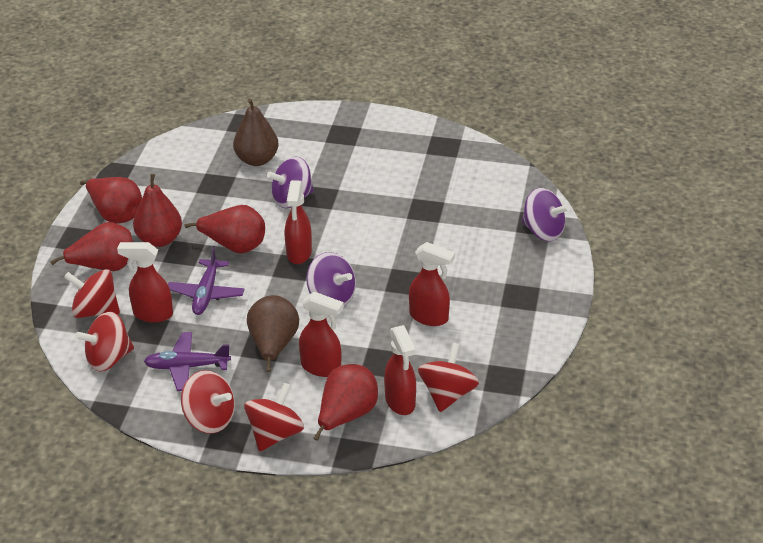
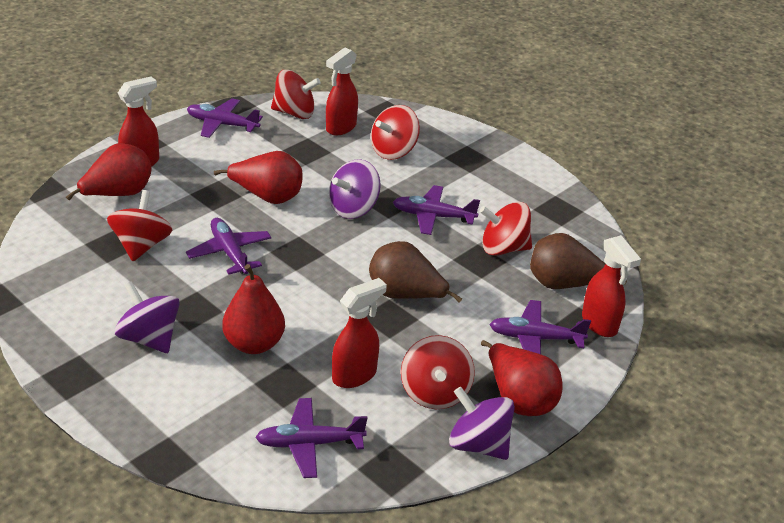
purple plane: 2 -> 5
red pear: 5 -> 4
red spray bottle: 5 -> 4

